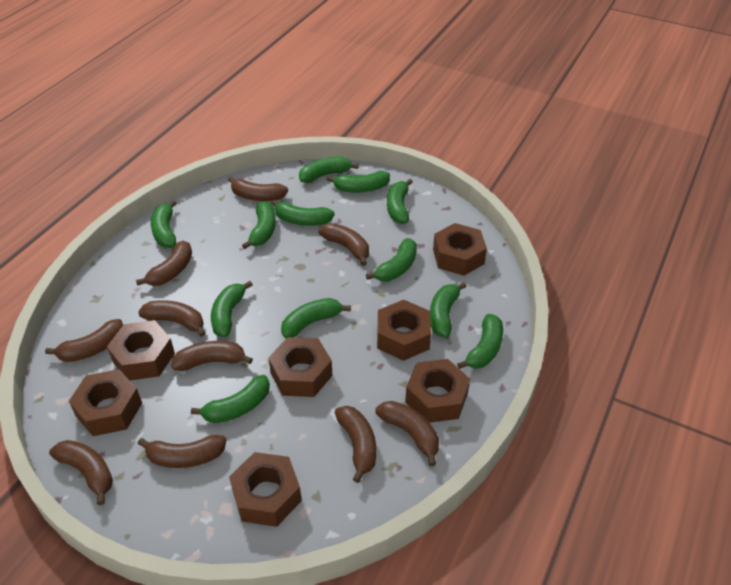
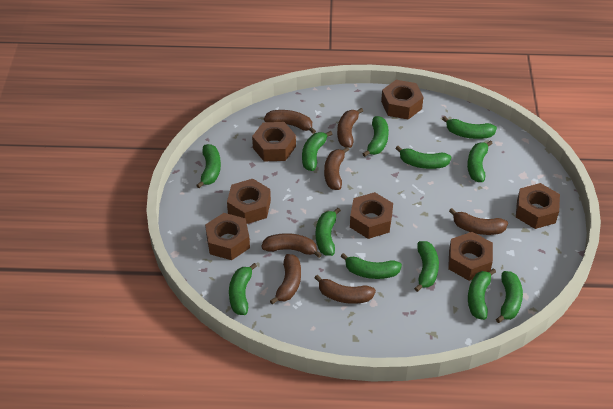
brown banana: 10 -> 7

